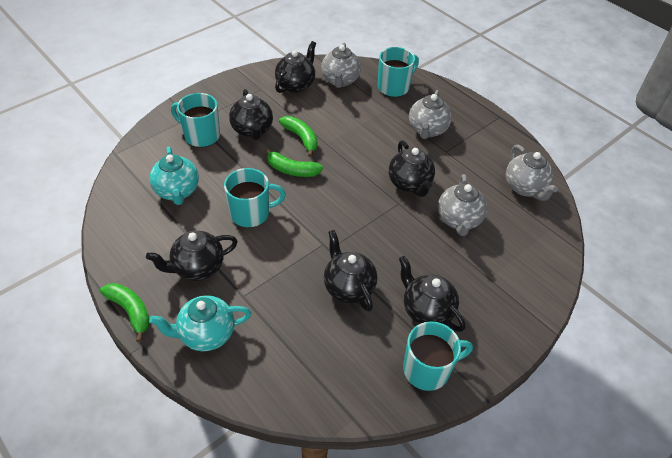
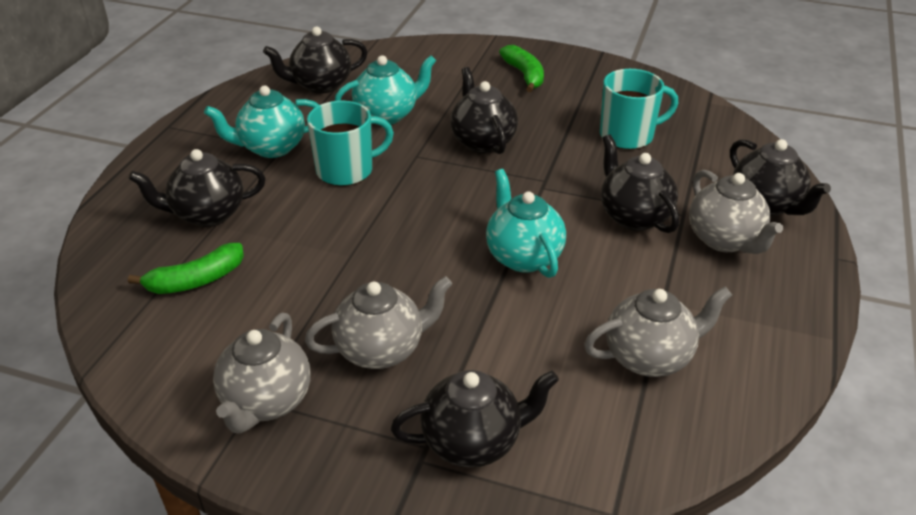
green banana: 3 -> 2
turquoise mug: 4 -> 2
turquoise teapot: 2 -> 3

